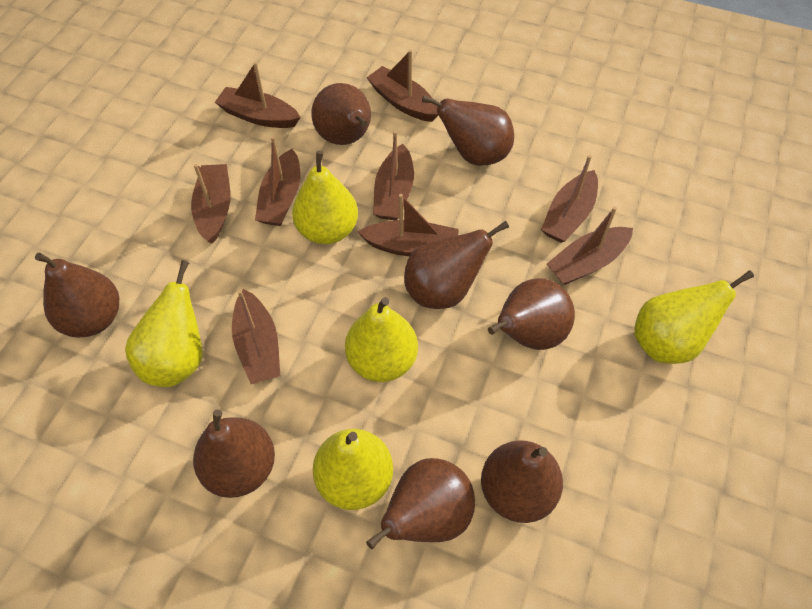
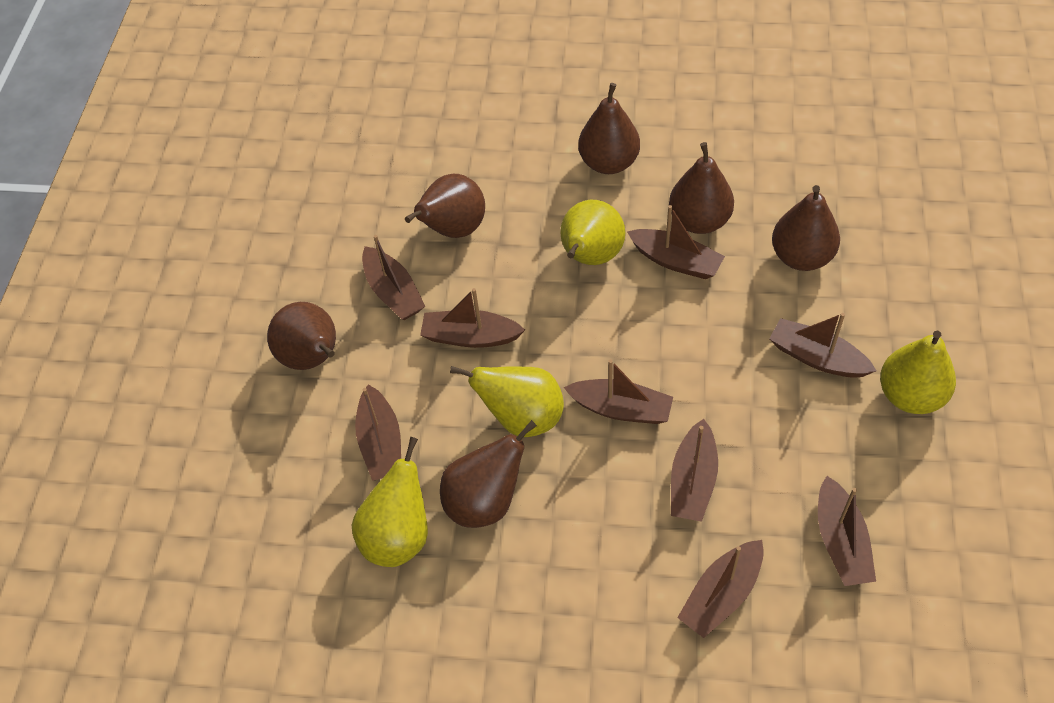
brown pear: 8 -> 6
yellow pear: 5 -> 4

